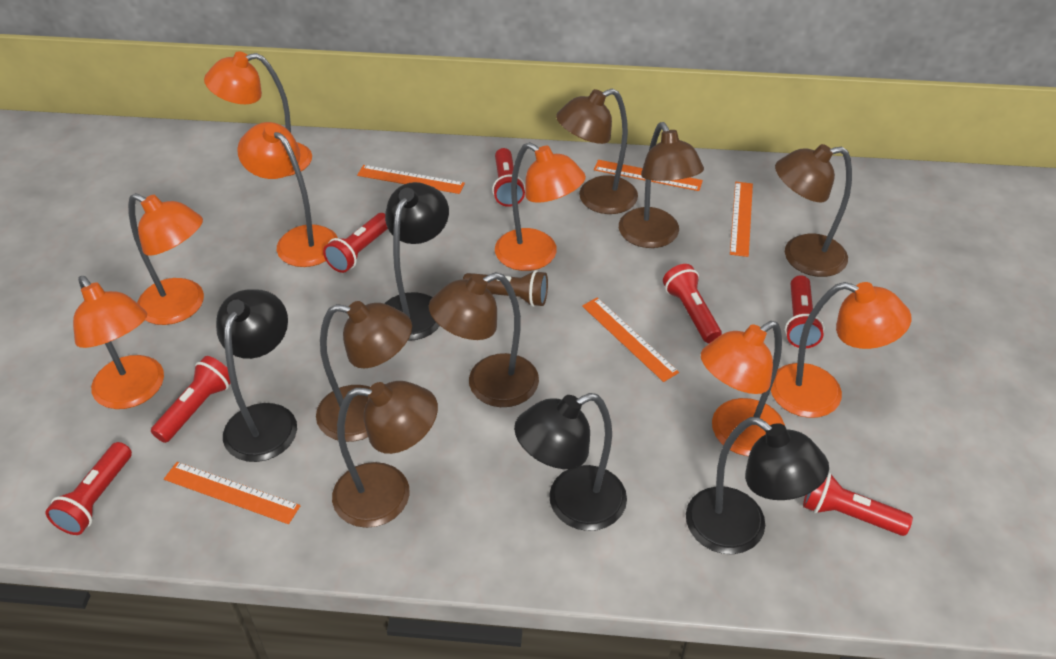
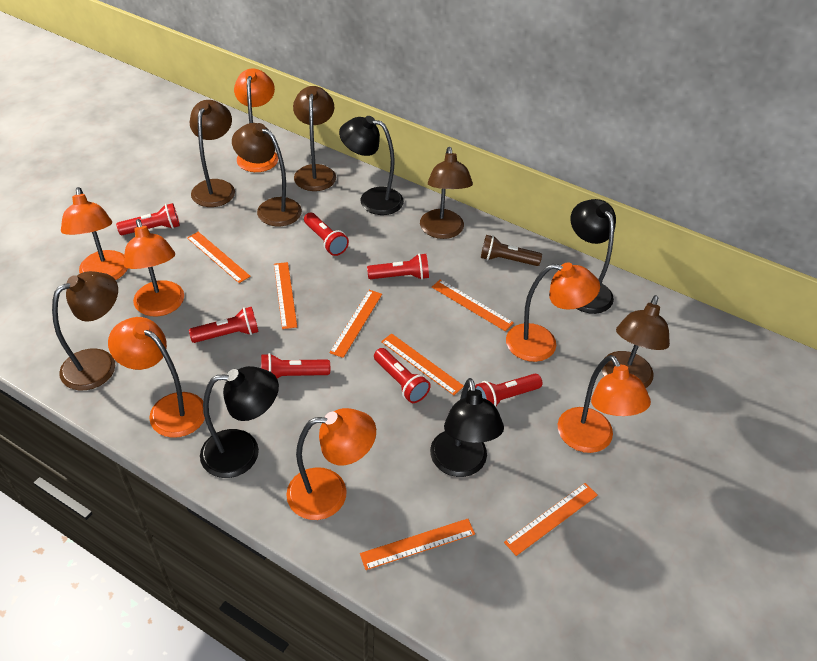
orange ruler: 5 -> 7

